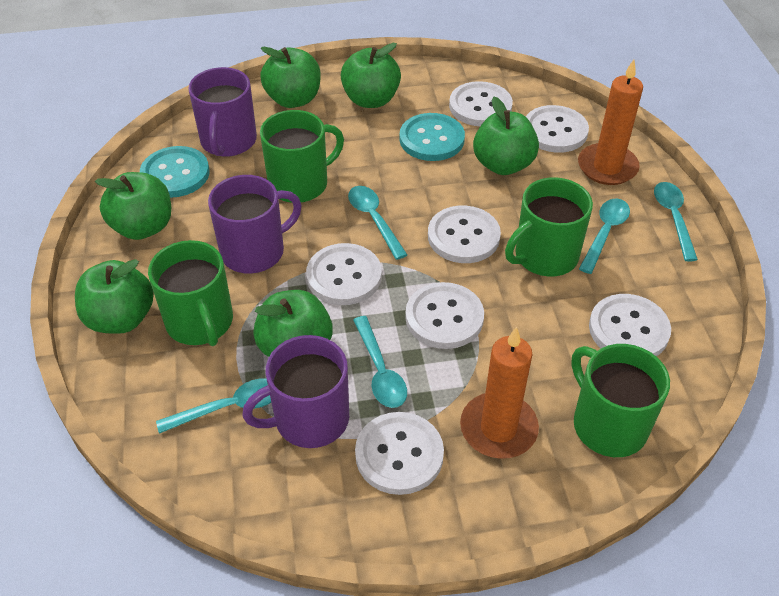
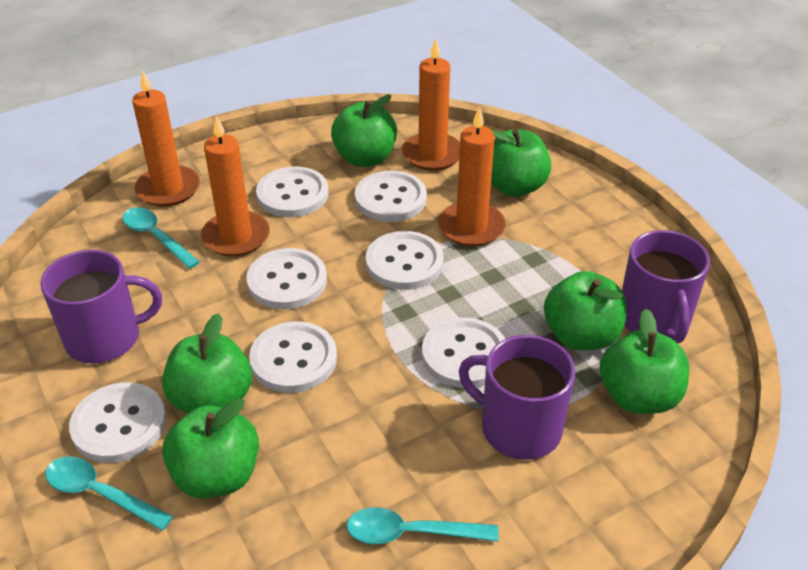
green mug: 4 -> 0
orange candle: 2 -> 4
turquoise button: 2 -> 0
turquoise spoon: 5 -> 3

